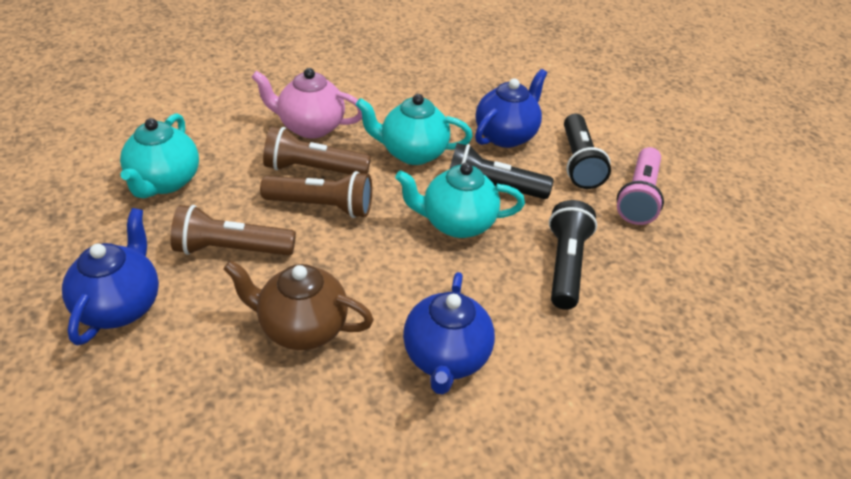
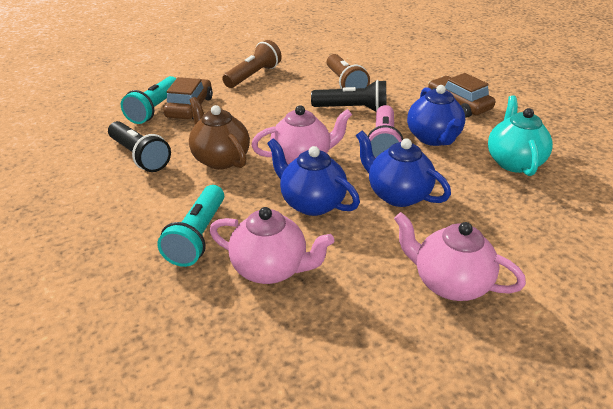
black flashlight: 3 -> 2
brown car: 0 -> 2
brown flashlight: 3 -> 2
pink teapot: 1 -> 3
turquoise flashlight: 0 -> 2
turquoise teapot: 3 -> 1

